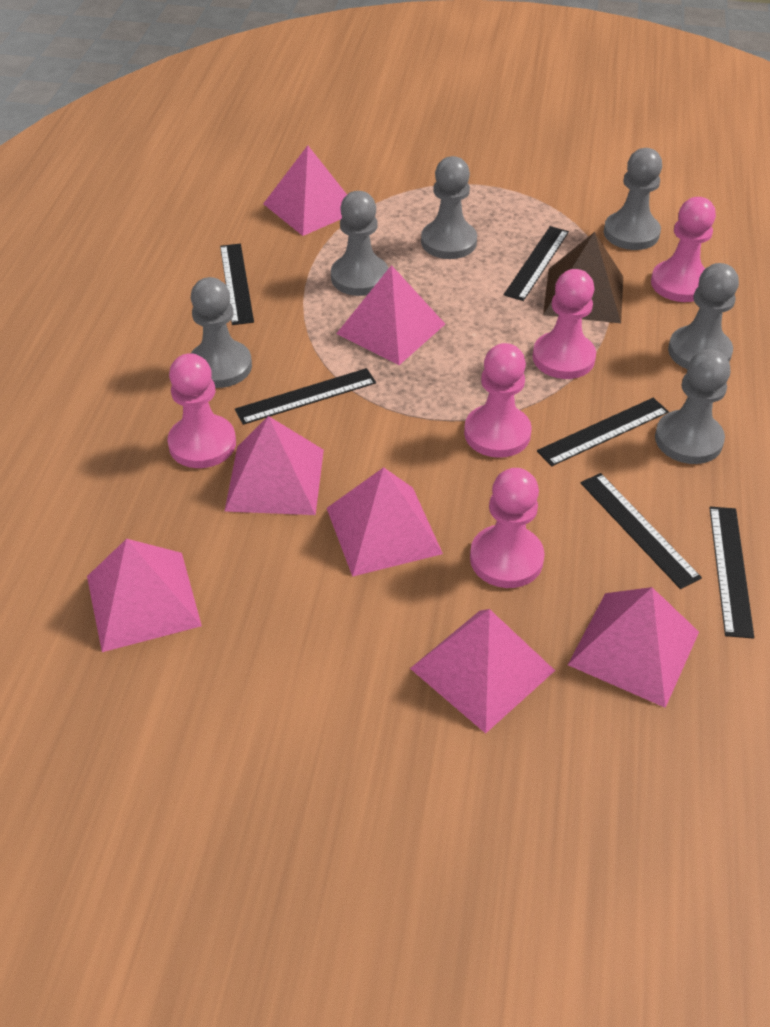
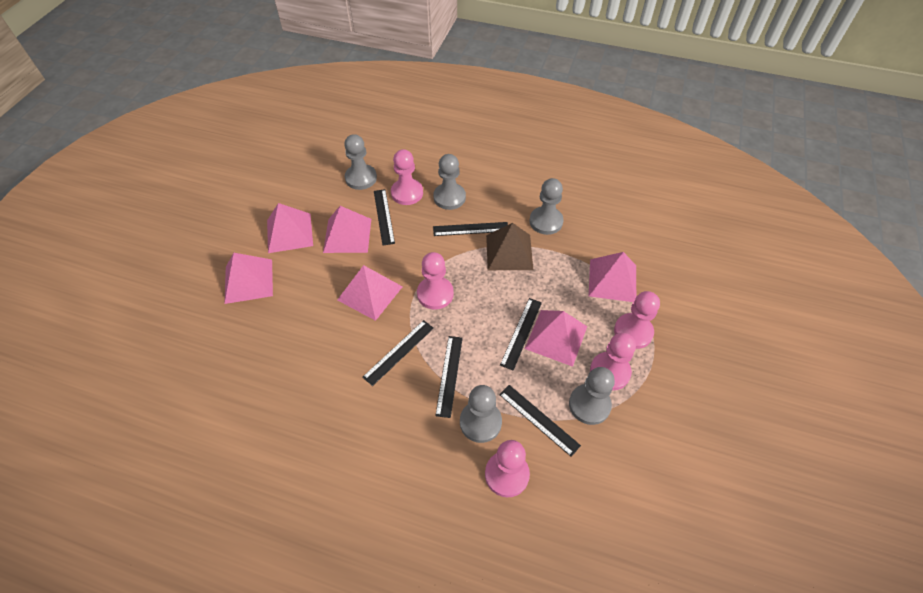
grey pawn: 6 -> 5
pink pyramid: 7 -> 6

